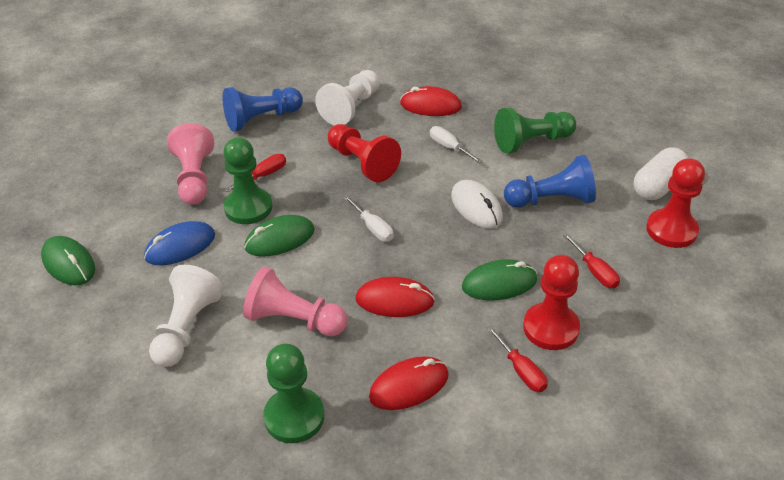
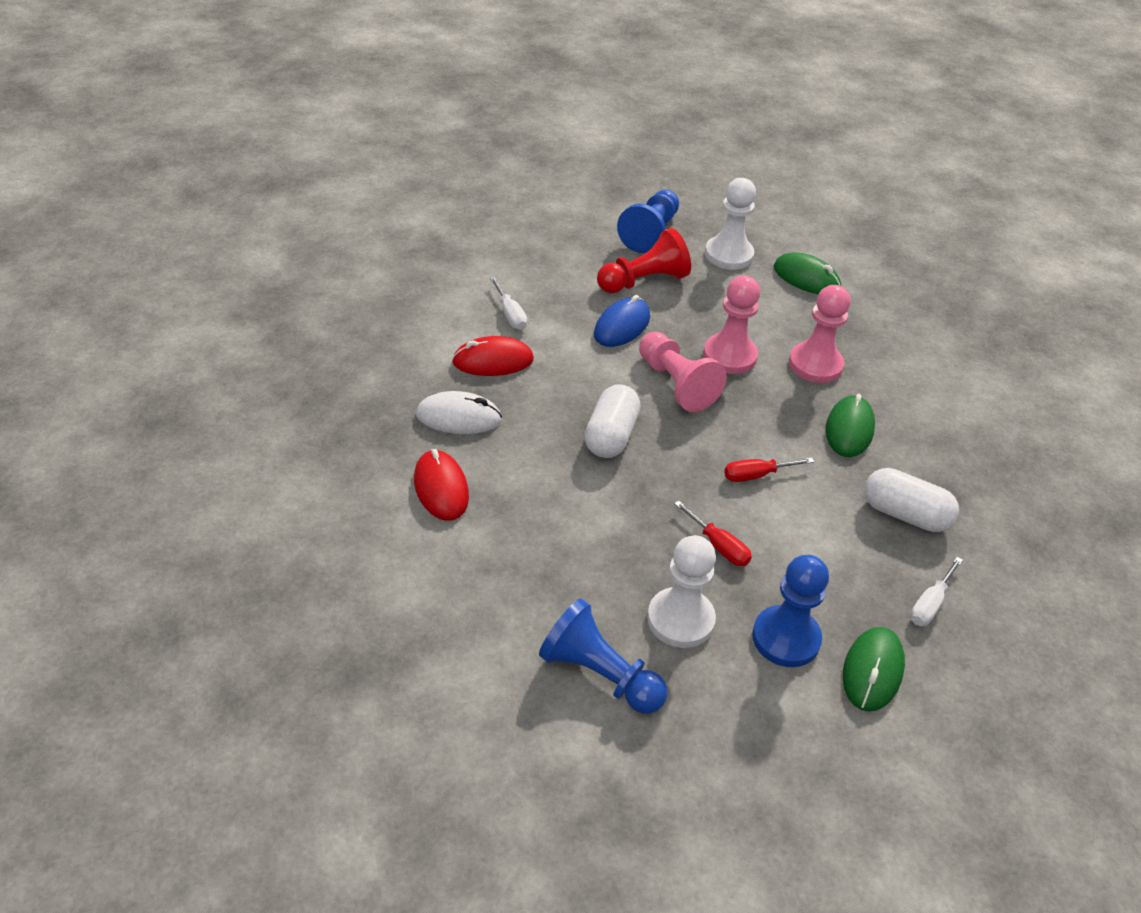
blue pawn: 2 -> 3
green pawn: 3 -> 0
pink pawn: 2 -> 3
red mouse: 3 -> 2
red pawn: 3 -> 1
red screwdriver: 3 -> 2
white capsule: 1 -> 2

